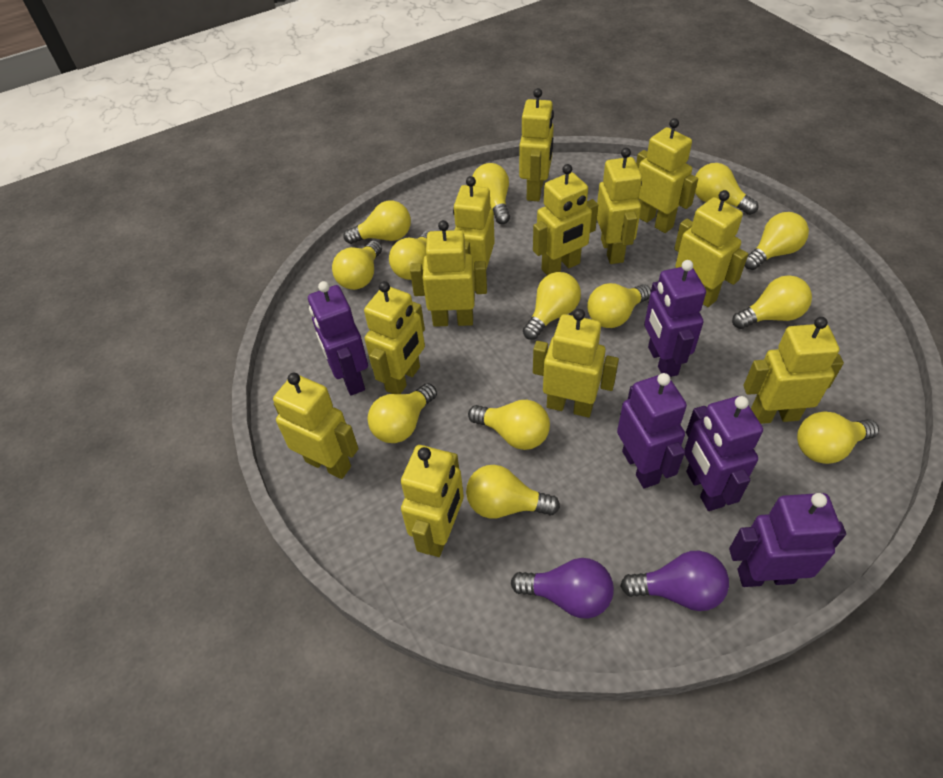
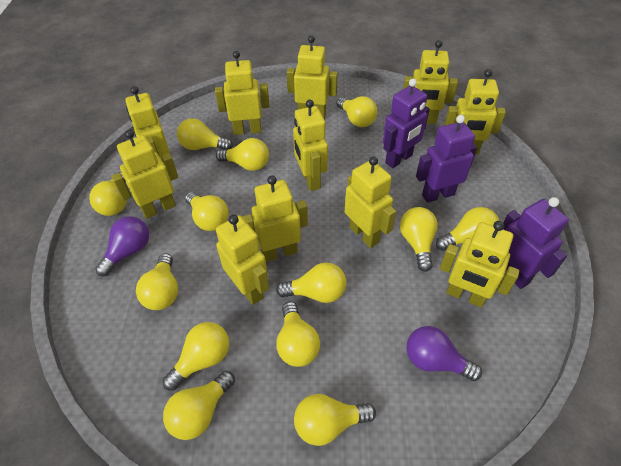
purple robot: 5 -> 3
yellow robot: 12 -> 11

